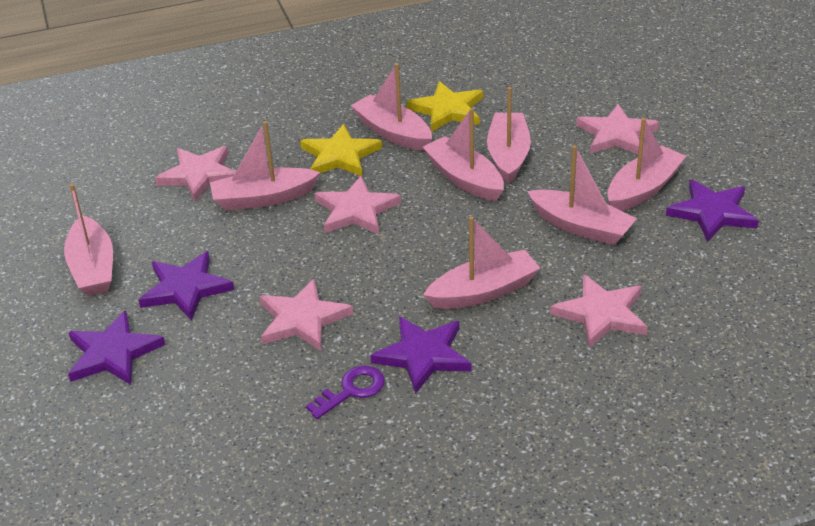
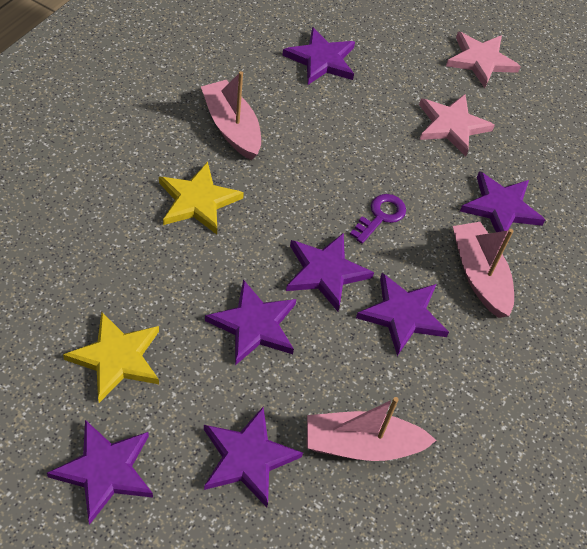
pink boat: 8 -> 3
pink star: 5 -> 2
purple star: 4 -> 7

